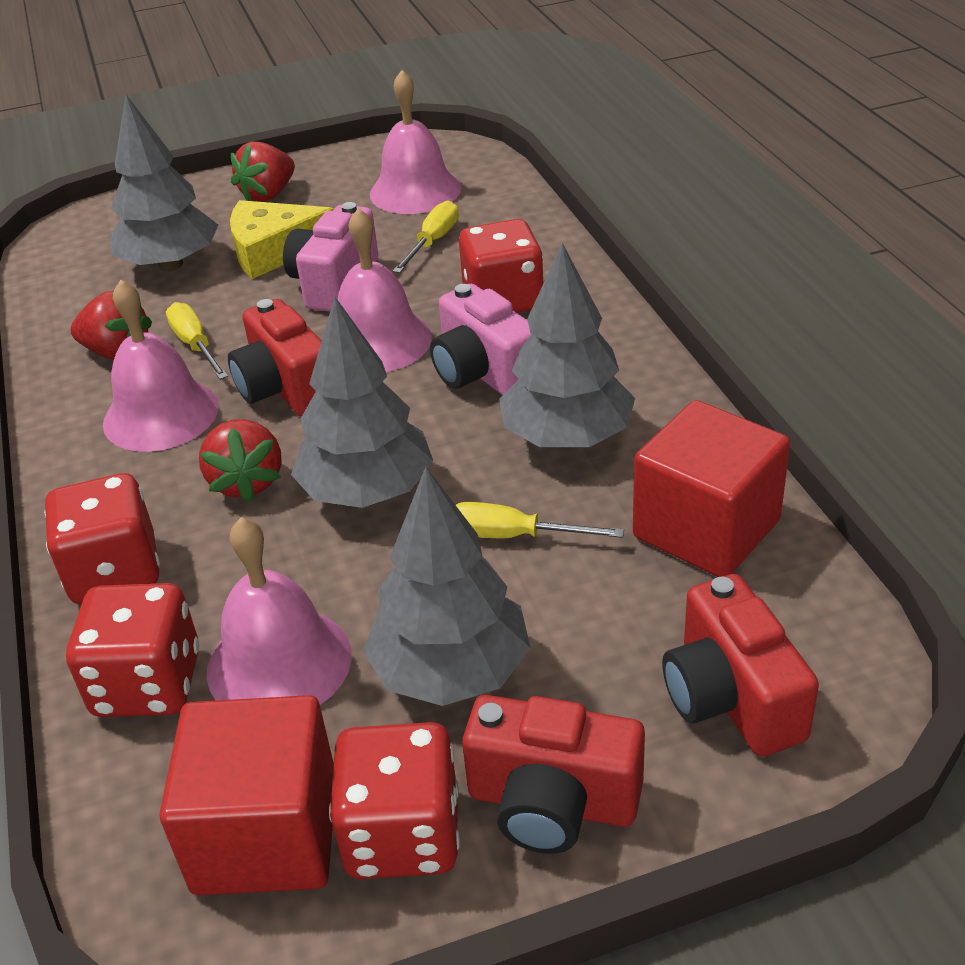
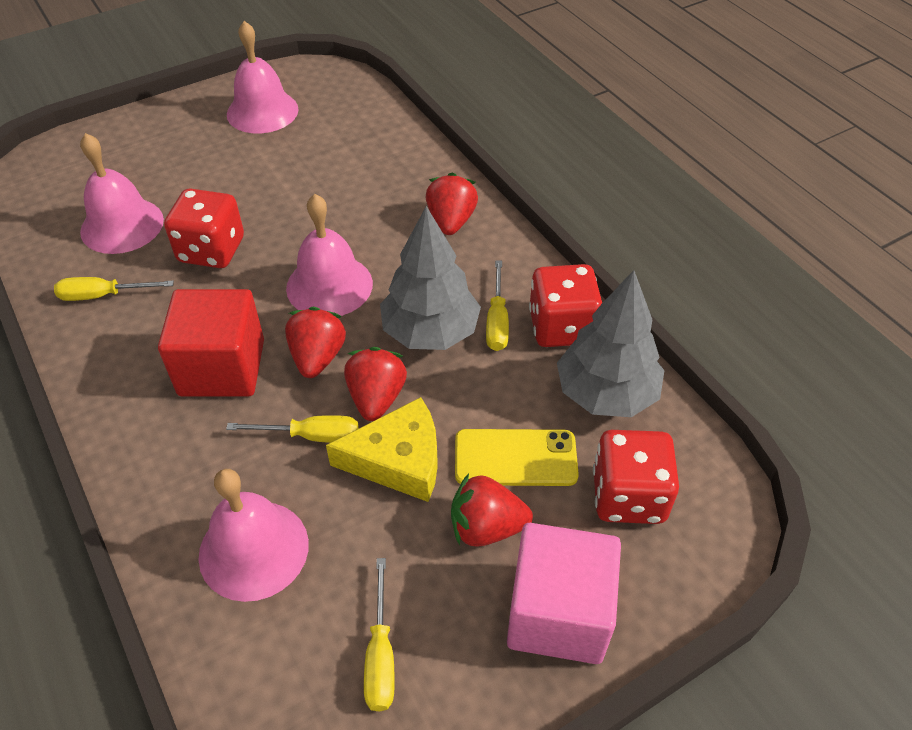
grey tree: 4 -> 2
pink camera: 2 -> 0
pink cube: 0 -> 1
red camera: 3 -> 0
red cube: 2 -> 1
red dice: 4 -> 3
red strawberry: 3 -> 4
yellow phone: 0 -> 1
yellow screwdriver: 3 -> 4

